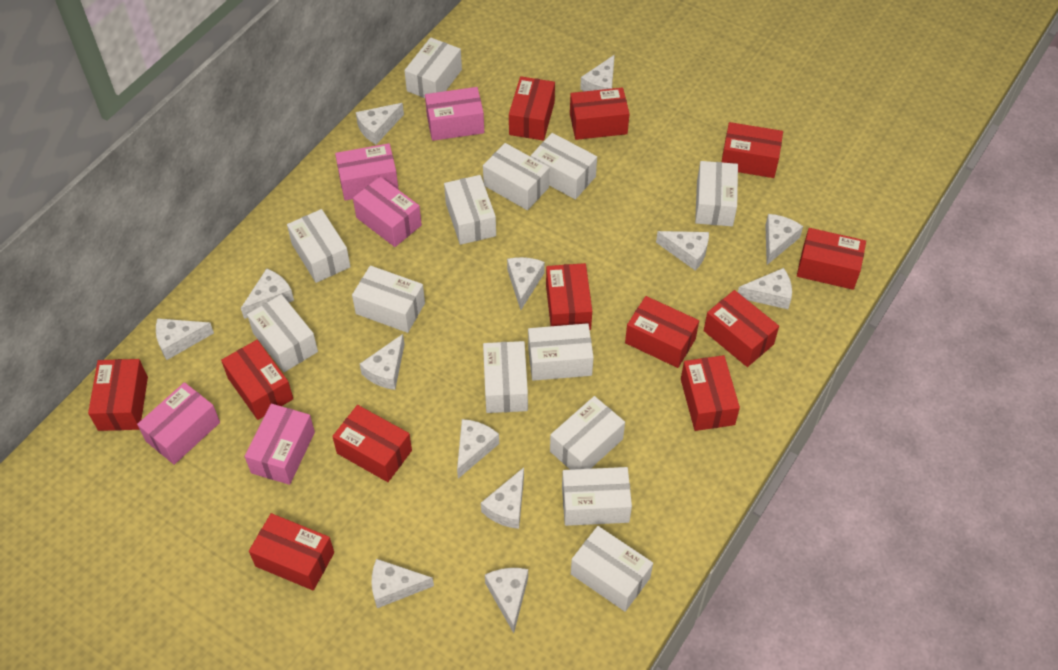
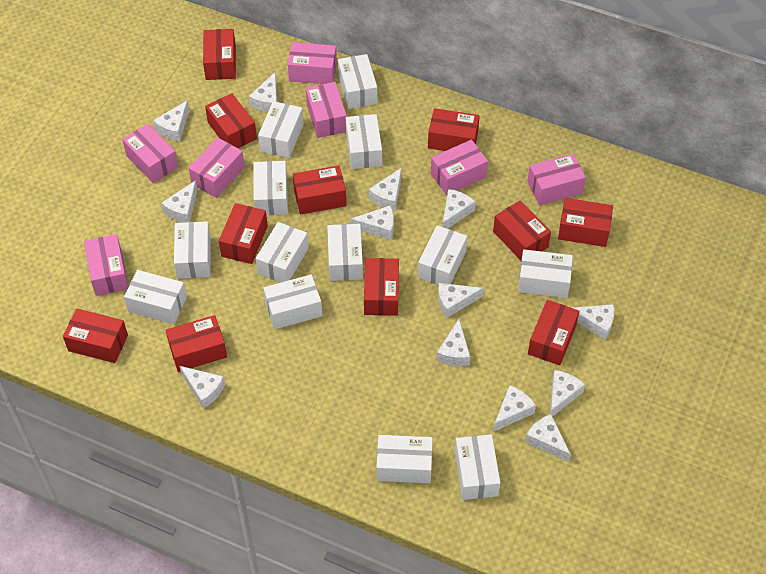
pink box: 5 -> 7
red box: 12 -> 11

